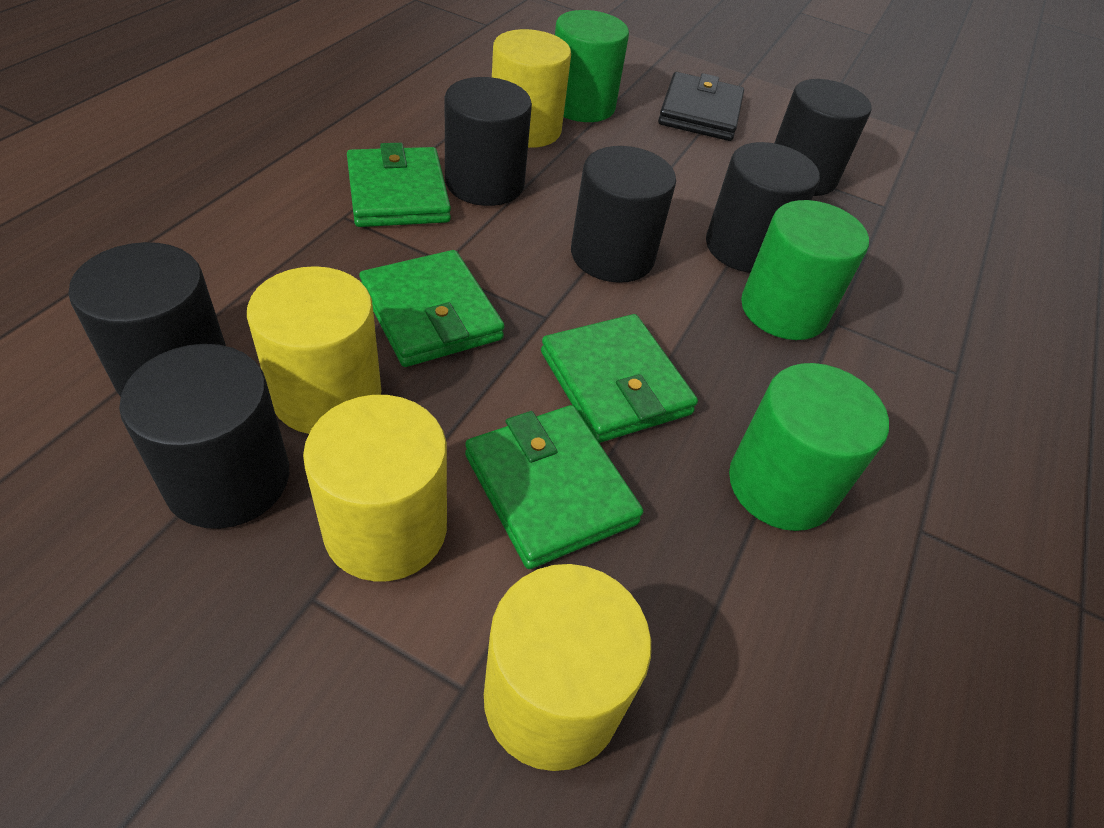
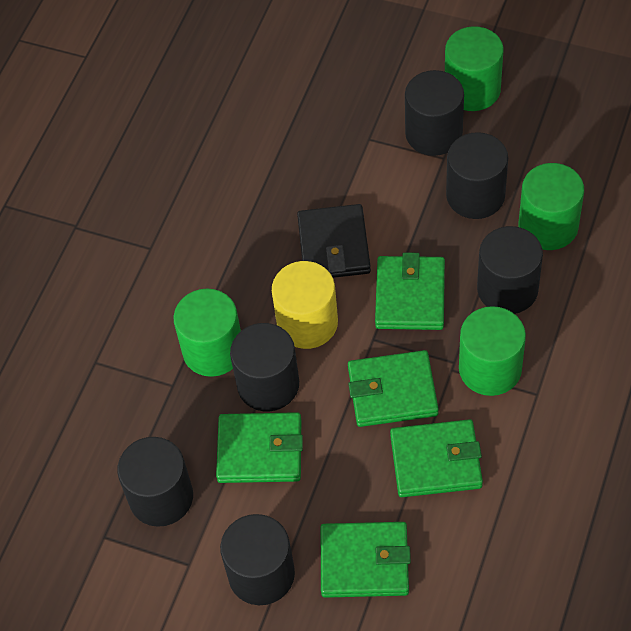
green cylinder: 3 -> 4
green wallet: 4 -> 5
yellow cylinder: 4 -> 1

